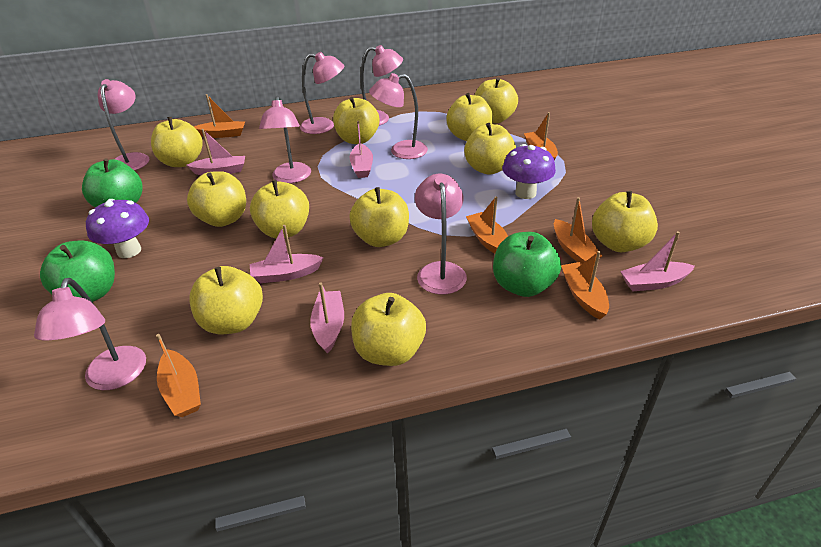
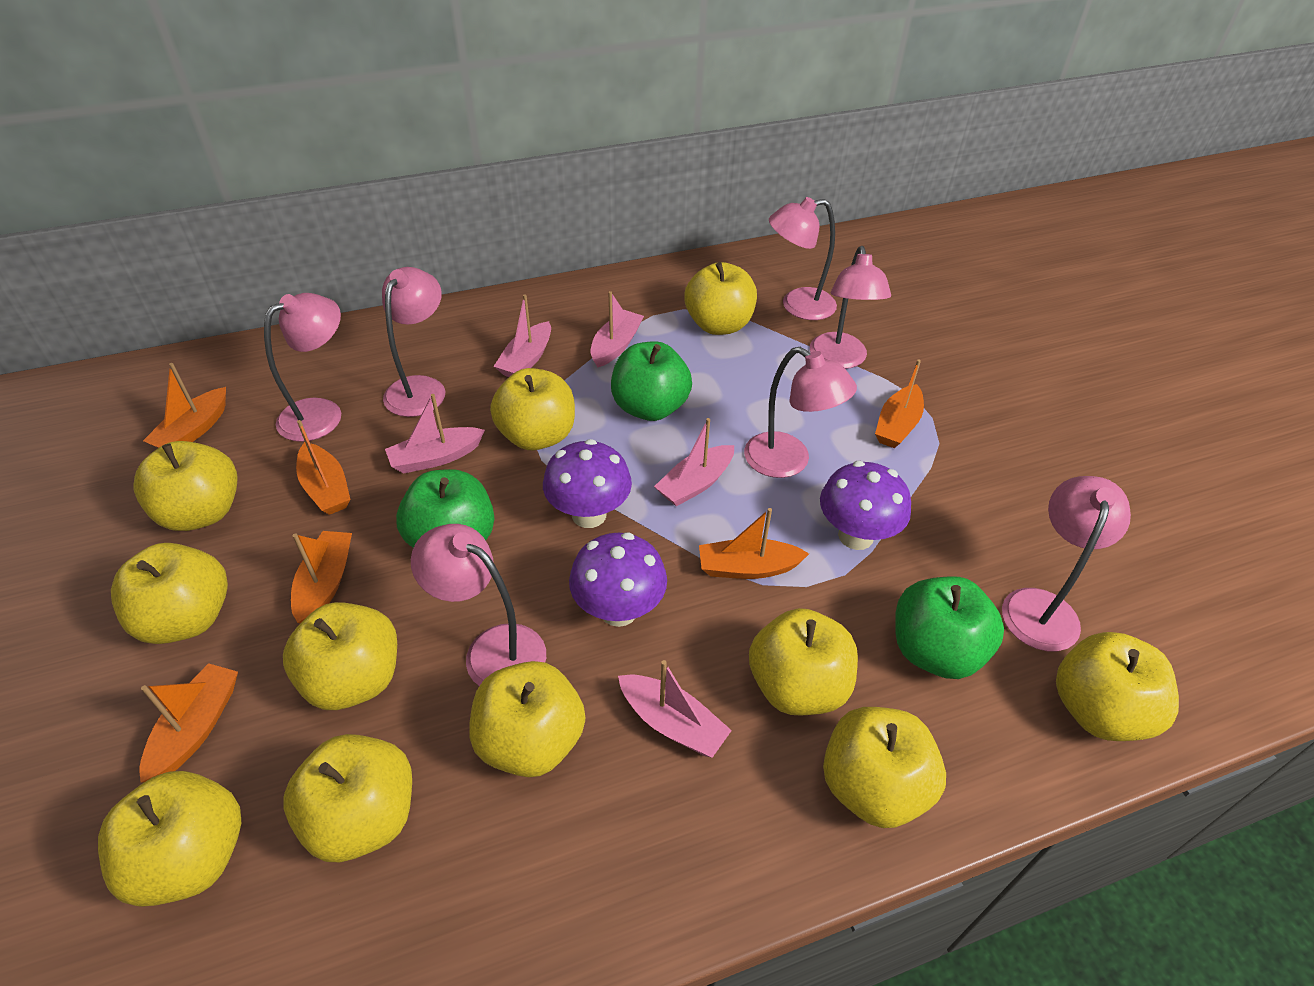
purple mushroom: 2 -> 3

